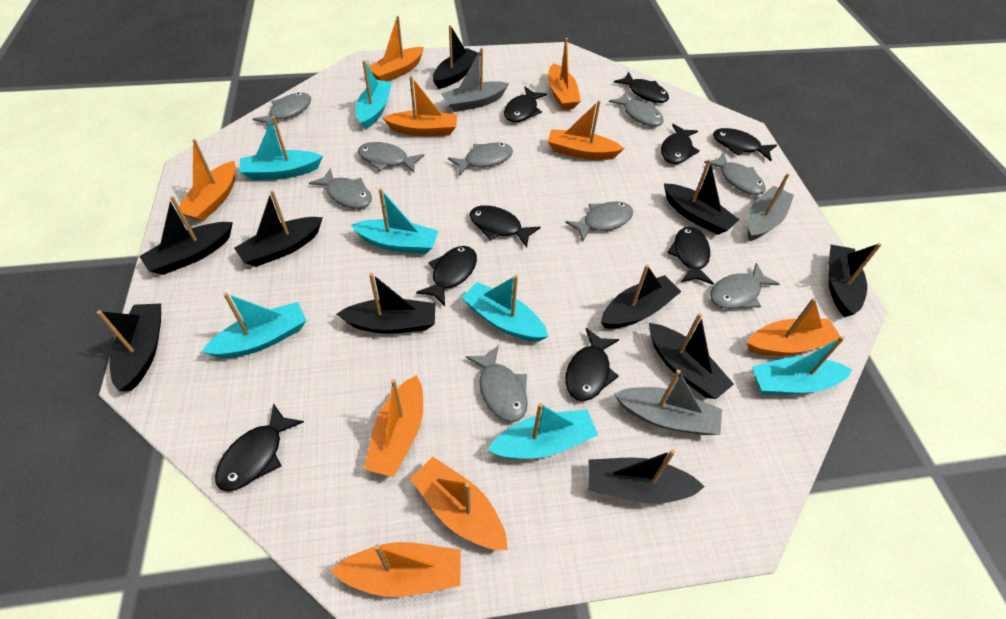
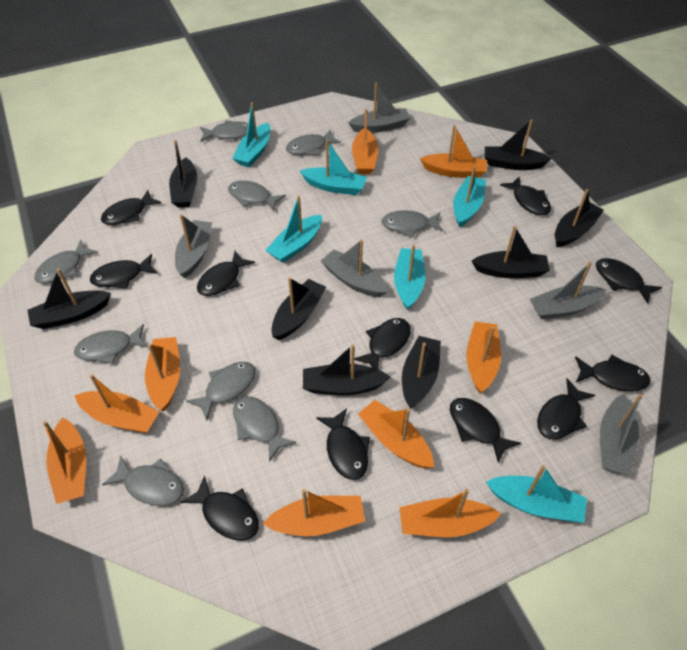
black boat: 10 -> 8
black fish: 9 -> 11
grey boat: 3 -> 5
turquoise boat: 7 -> 6

